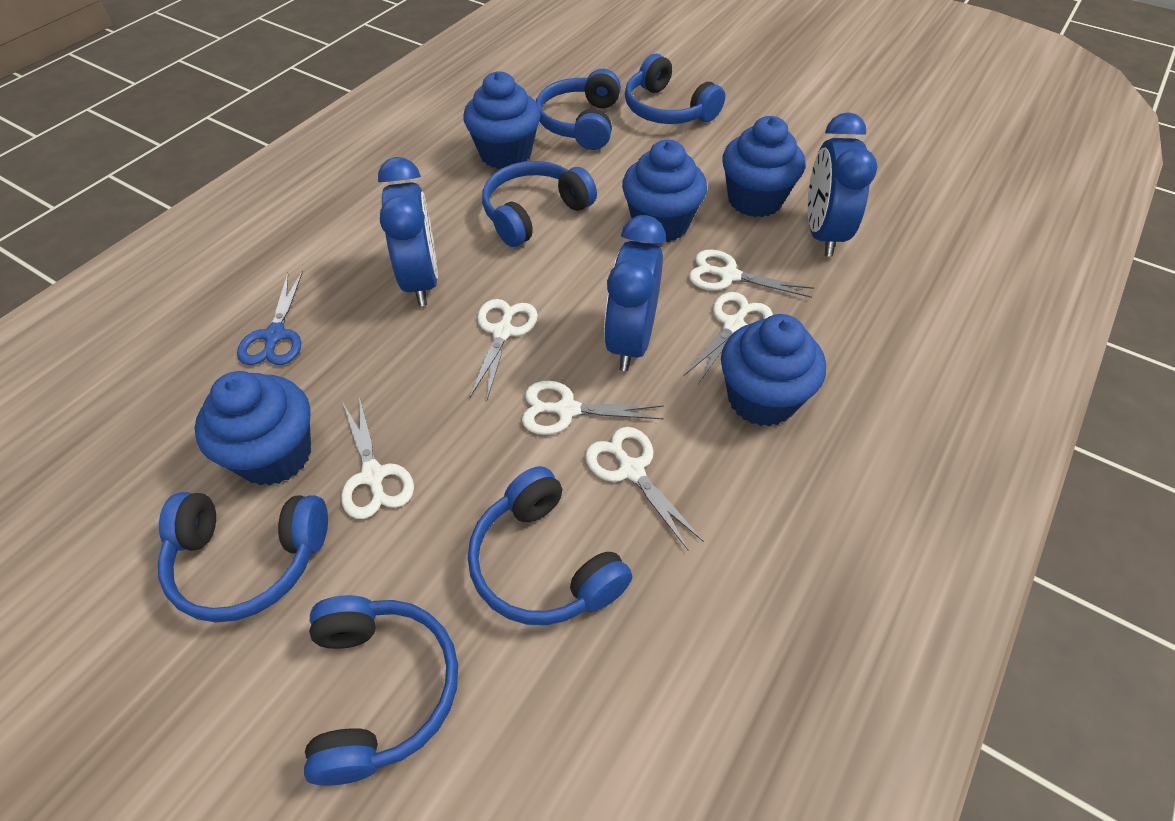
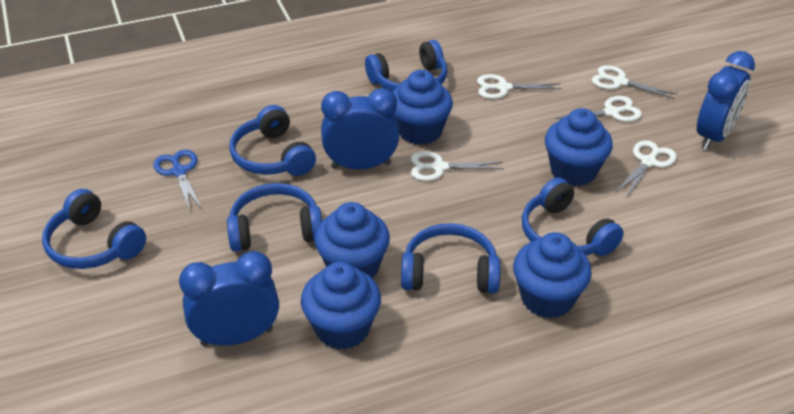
white scissors: 6 -> 5

